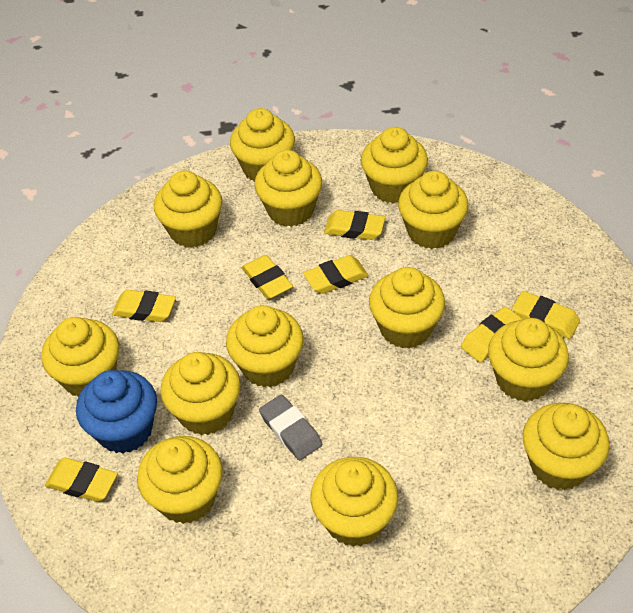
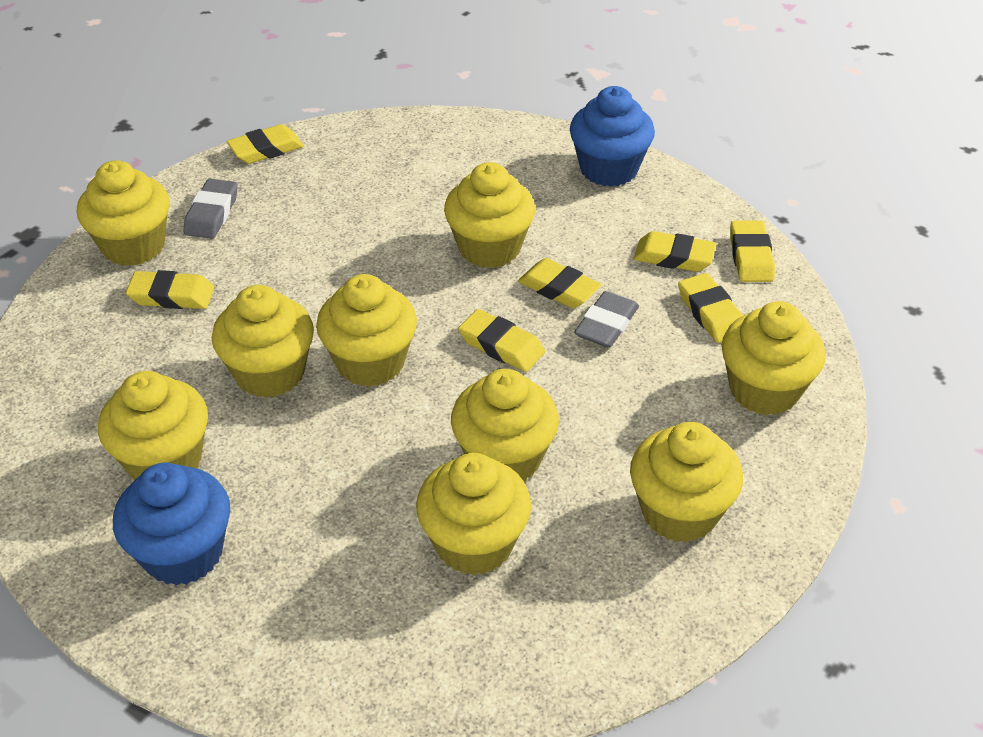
blue cupcake: 1 -> 2
grey eraser: 1 -> 2
yellow cupcake: 13 -> 9

